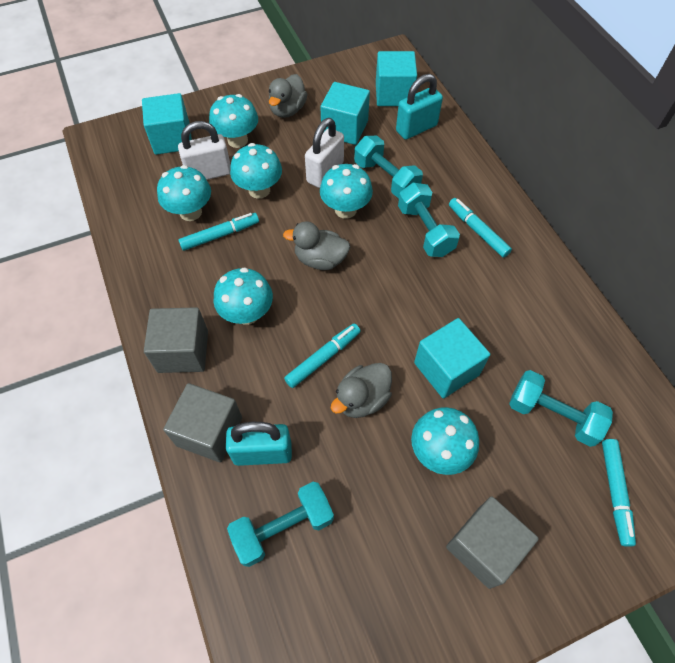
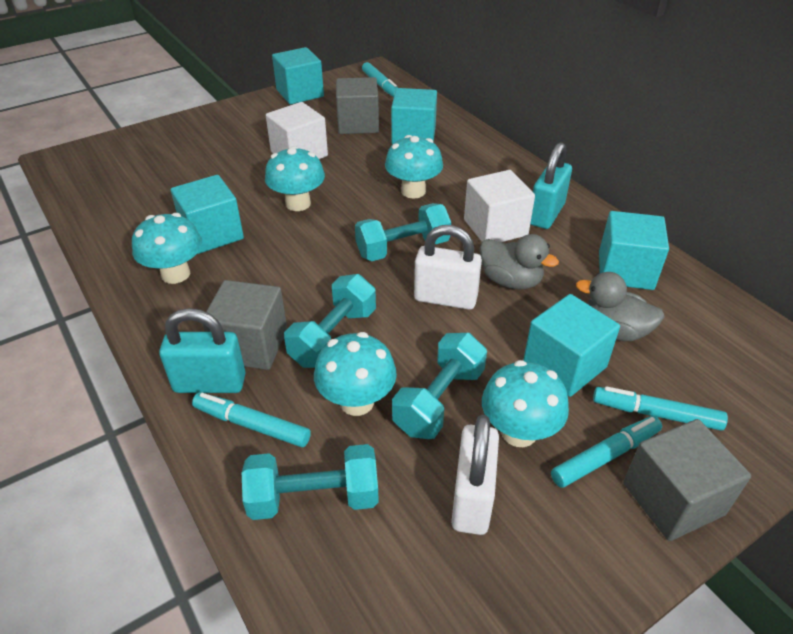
grey duck: 3 -> 2
turquoise cube: 4 -> 5
turquoise mushroom: 6 -> 5
white cube: 0 -> 2

